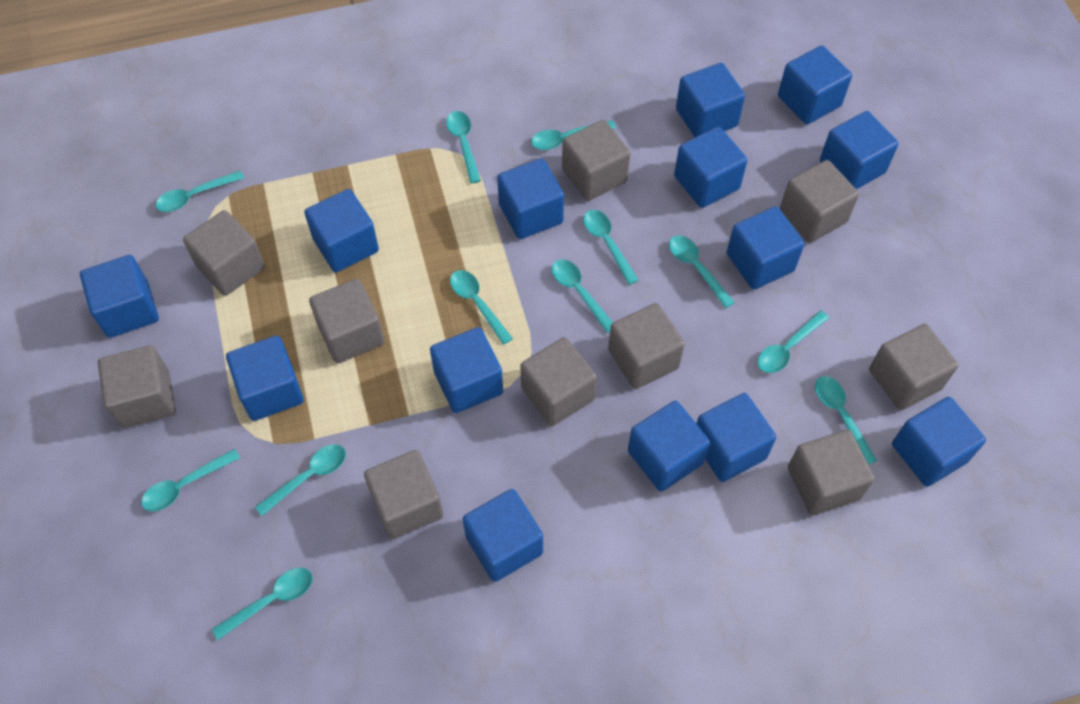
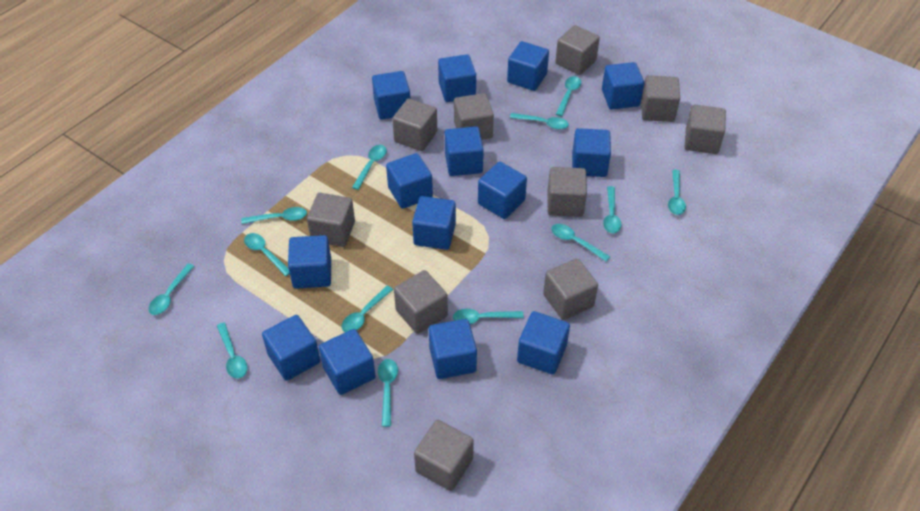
turquoise spoon: 12 -> 13

